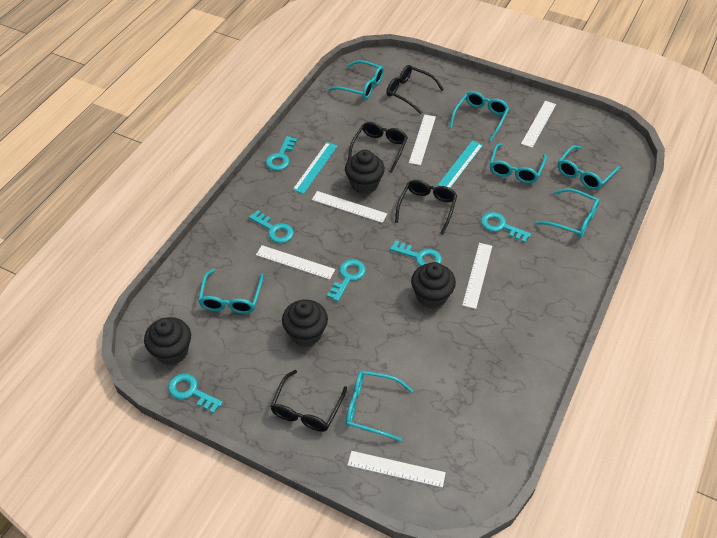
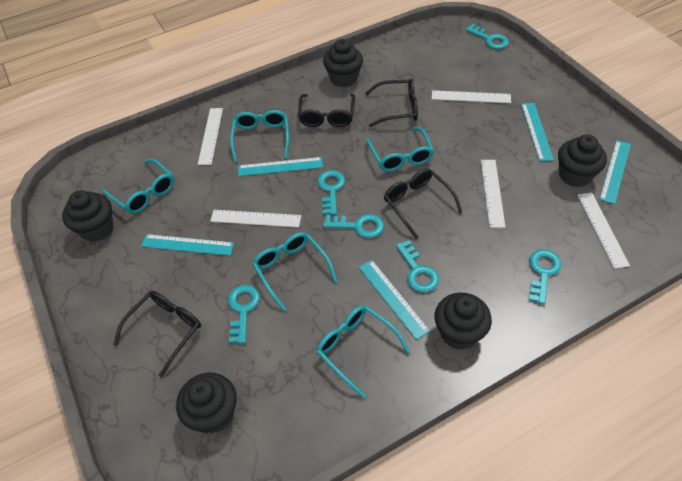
black cupcake: 4 -> 5
turquoise glasses: 7 -> 5
turquoise ruler: 2 -> 5
white ruler: 6 -> 5

